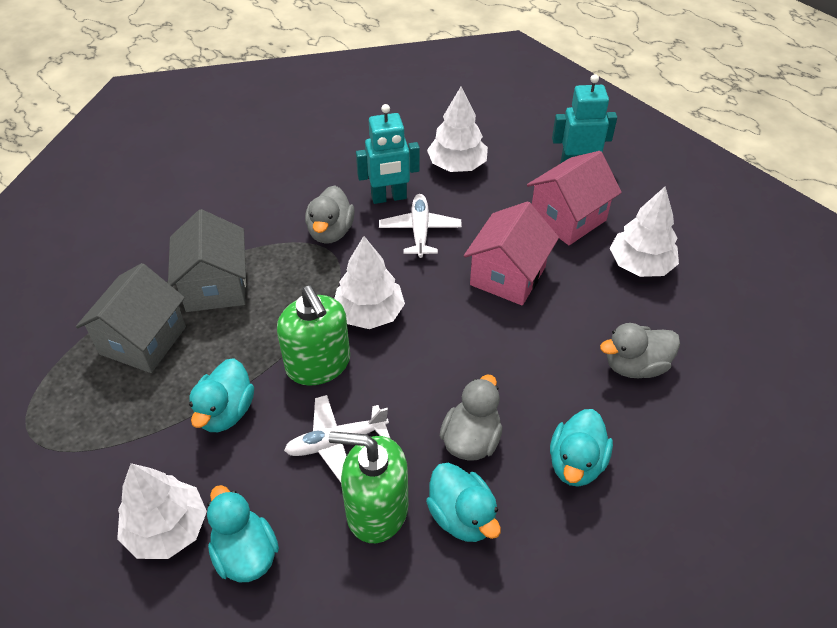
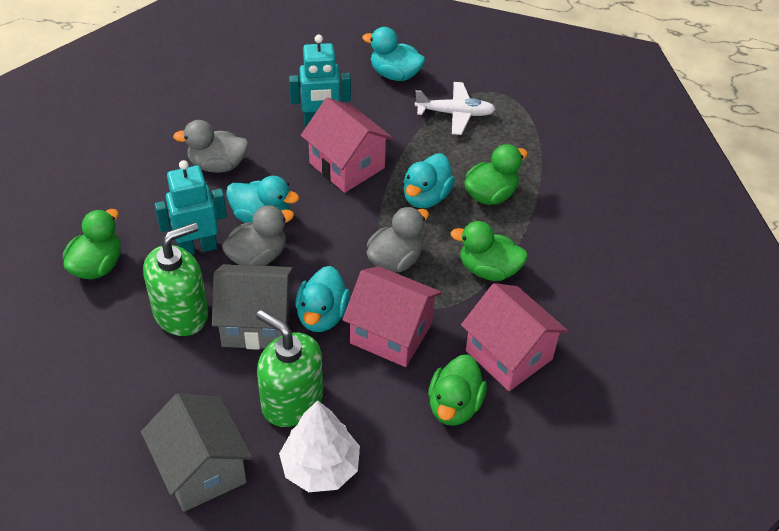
green duck: 0 -> 4
pink house: 2 -> 3
white plane: 2 -> 1
white tree: 4 -> 1

